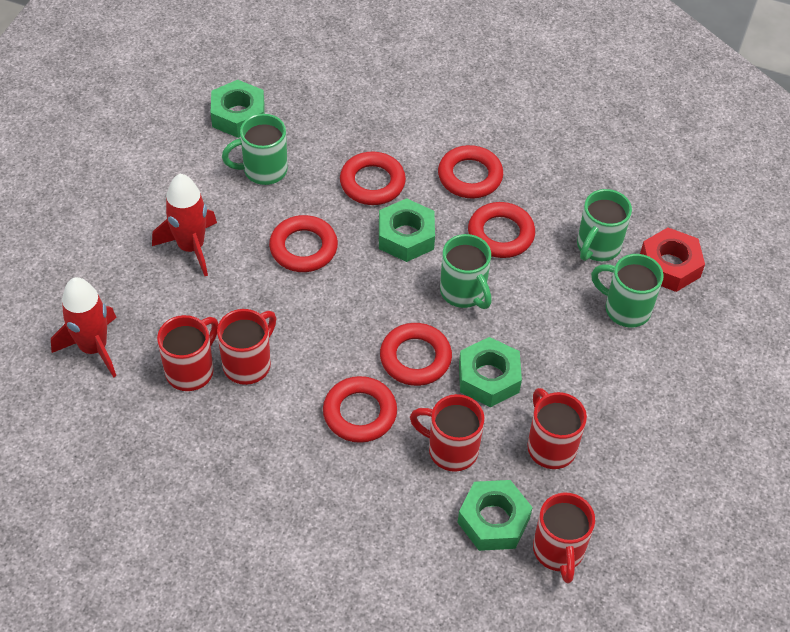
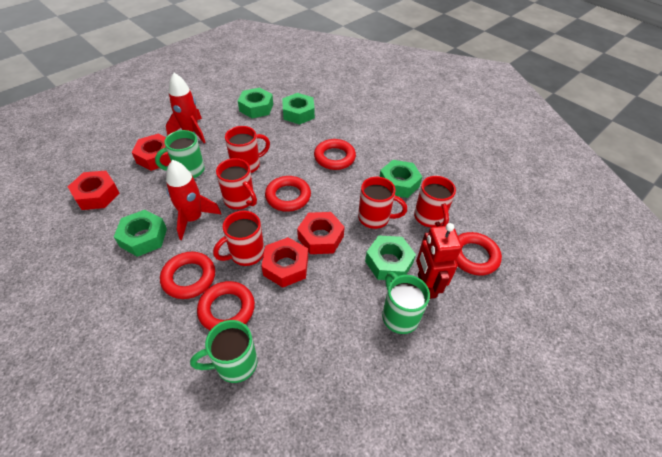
green mug: 4 -> 3
green nut: 4 -> 5
red nut: 1 -> 4
red ring: 6 -> 5
red robot: 0 -> 1

